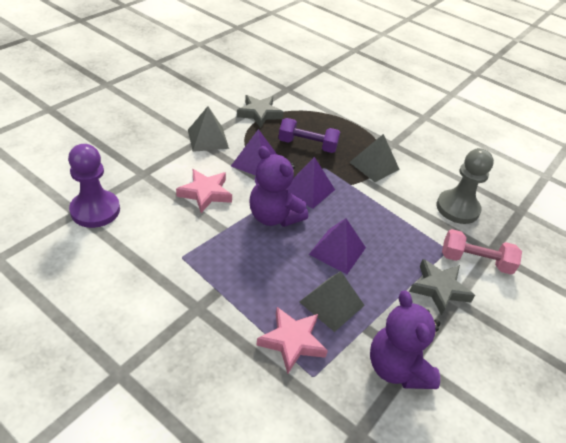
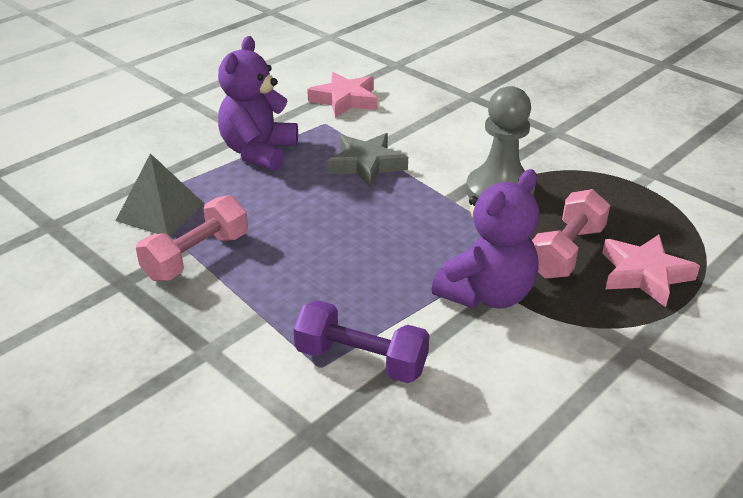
grey pyramid: 3 -> 1
grey star: 2 -> 1
pink dumbbell: 1 -> 2
purple pawn: 1 -> 0
purple pyramid: 3 -> 0

